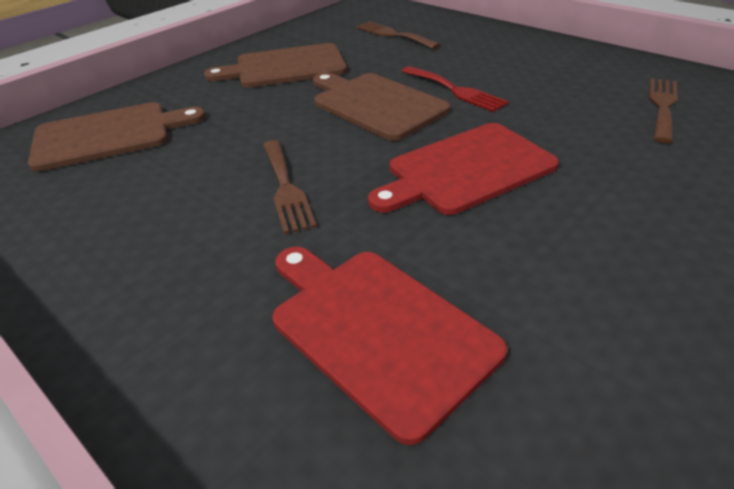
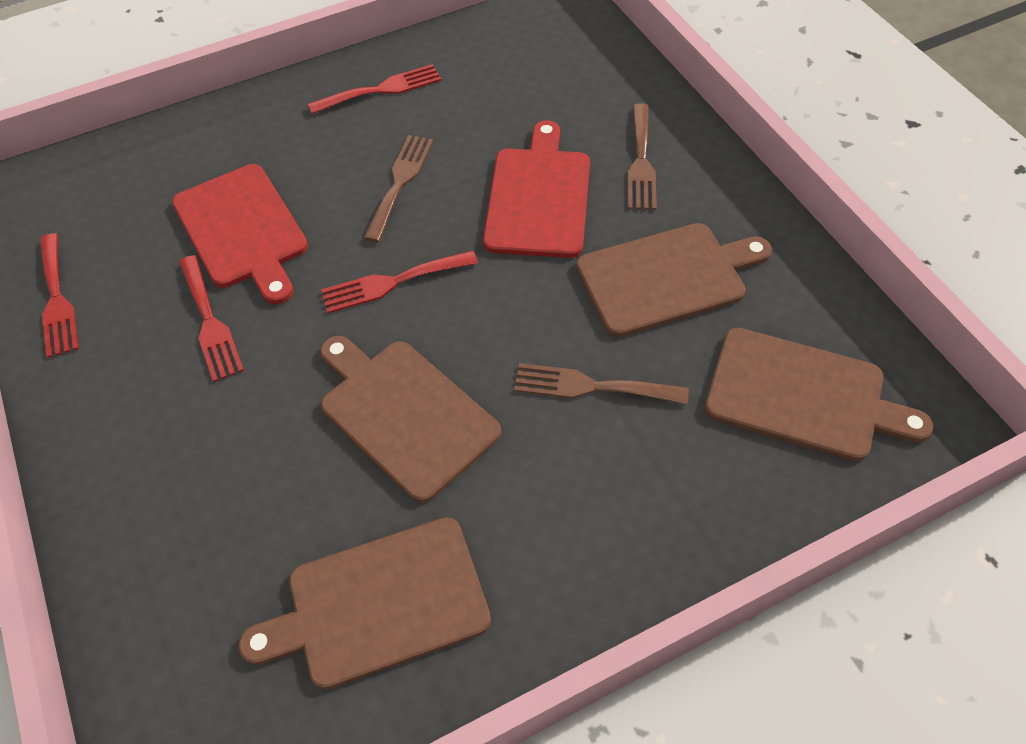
brown cutting board: 3 -> 4
red fork: 1 -> 4

